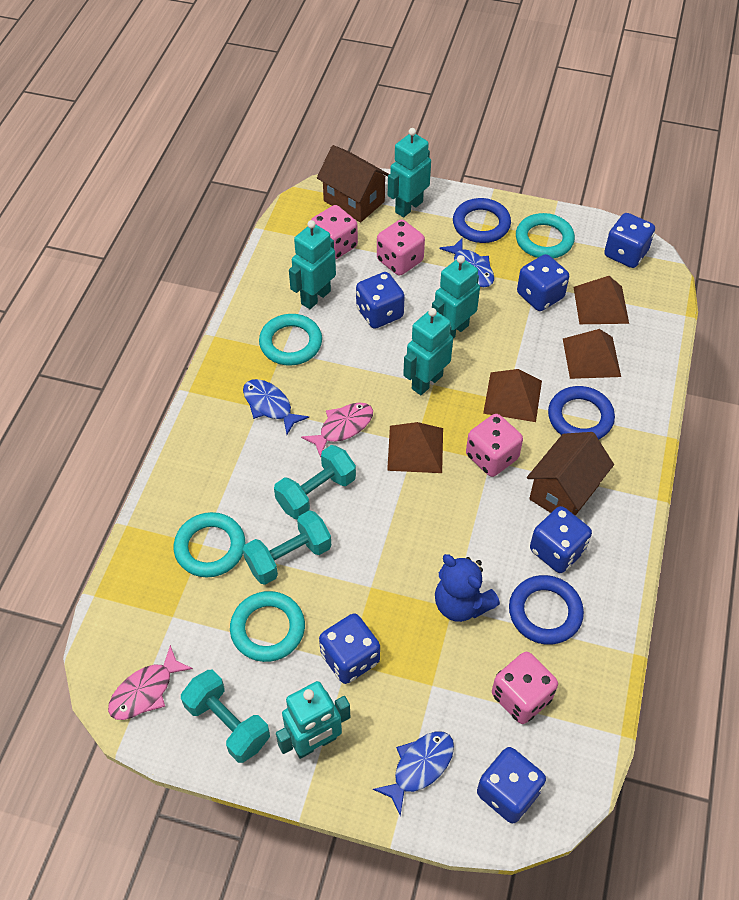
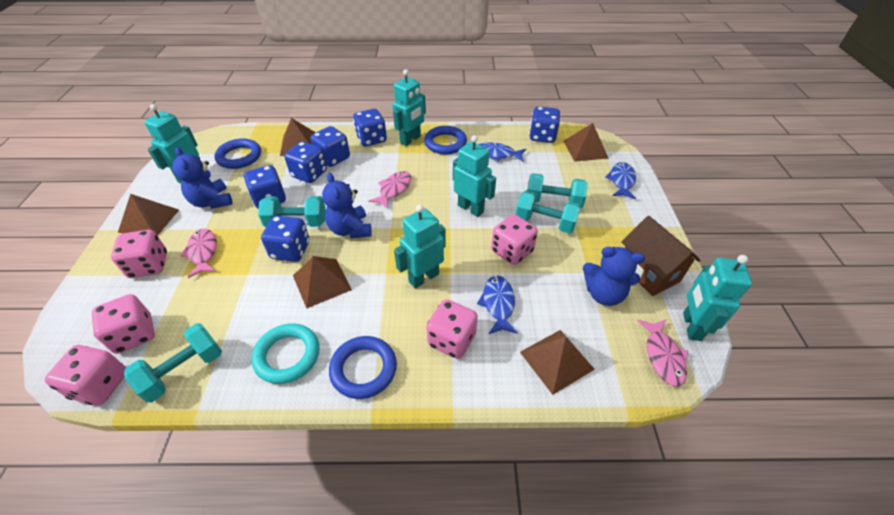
blue teddy bear: 1 -> 3
brown house: 2 -> 1
brown pyramid: 4 -> 5
pink dice: 4 -> 5
pink fish: 2 -> 3
turquoise dumbbell: 3 -> 4
turquoise ring: 4 -> 1

